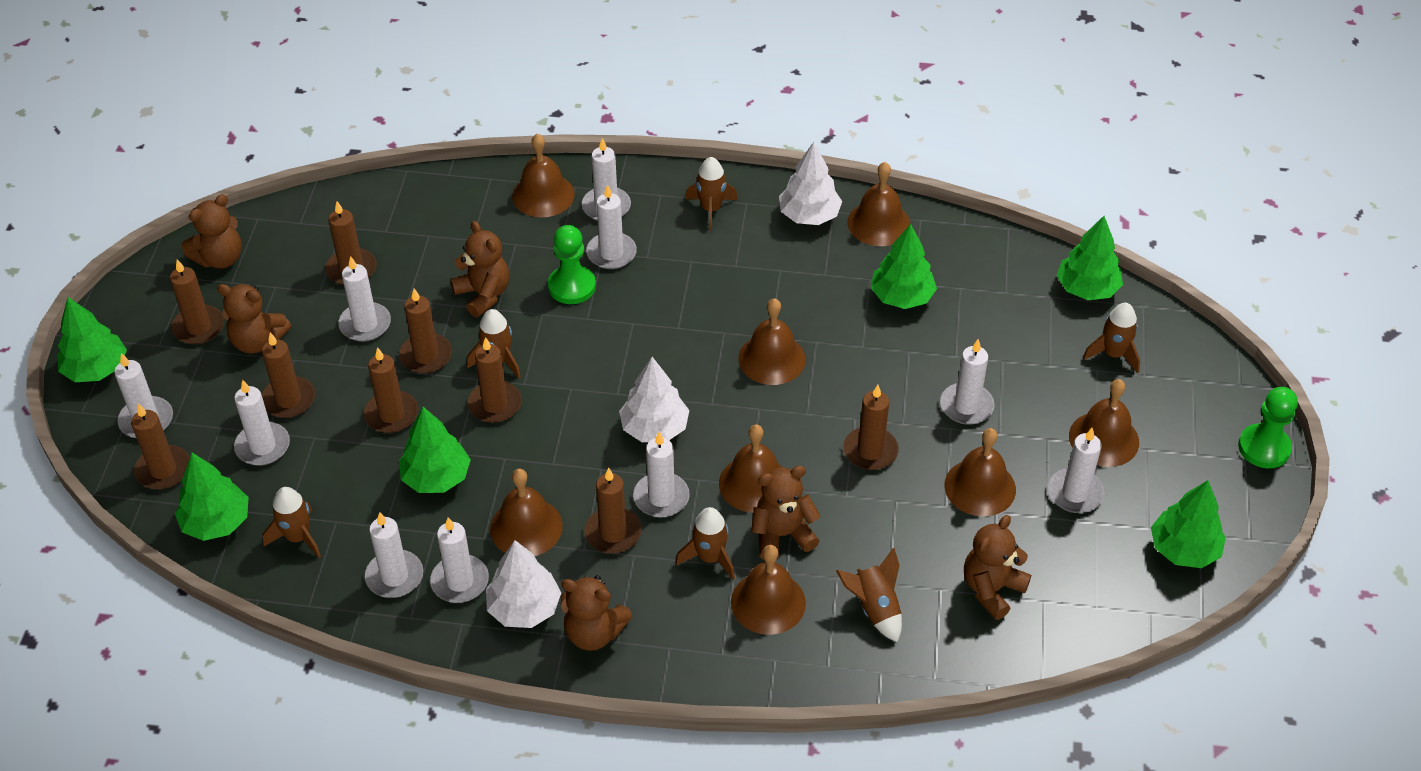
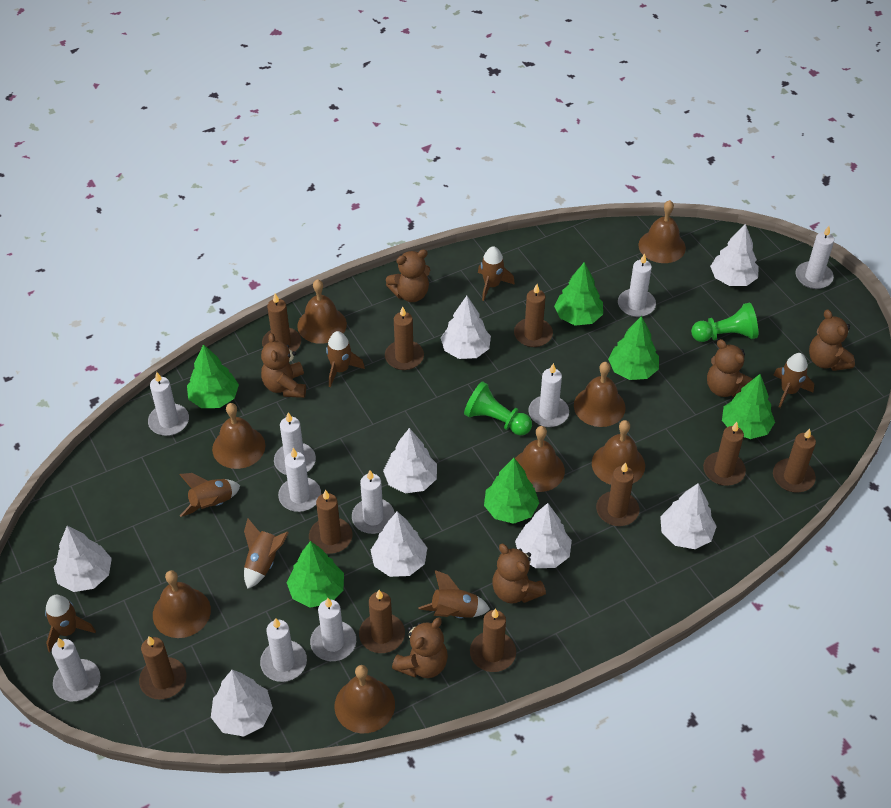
brown candle: 9 -> 10
brown rocket: 6 -> 7
white tree: 3 -> 8

